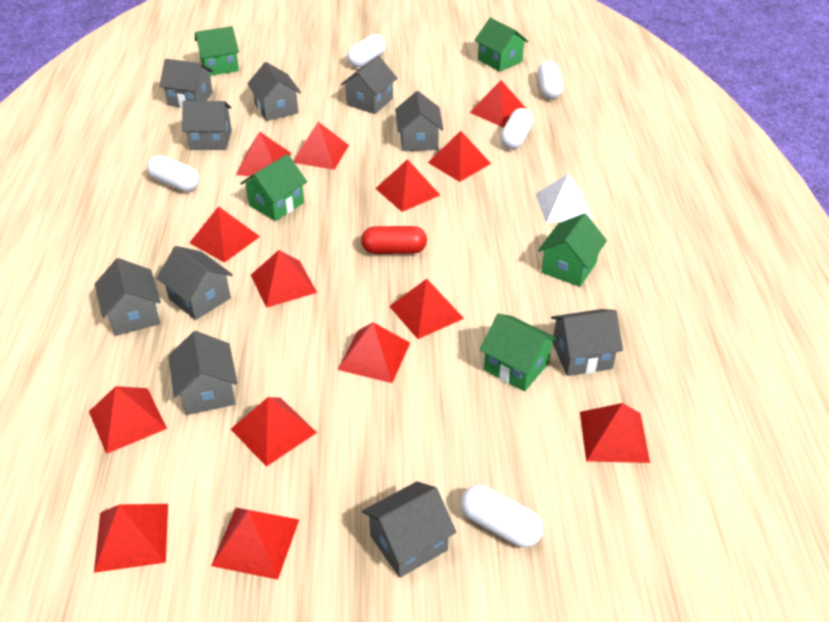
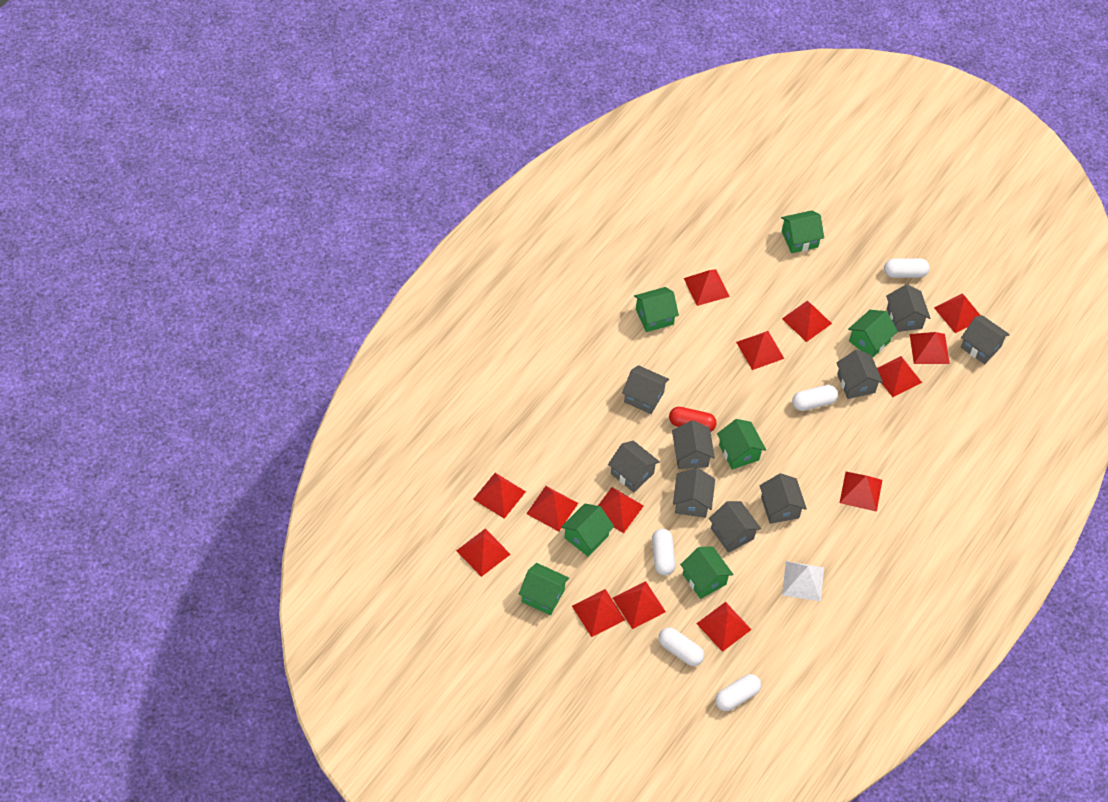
green house: 5 -> 7
grey house: 10 -> 9

